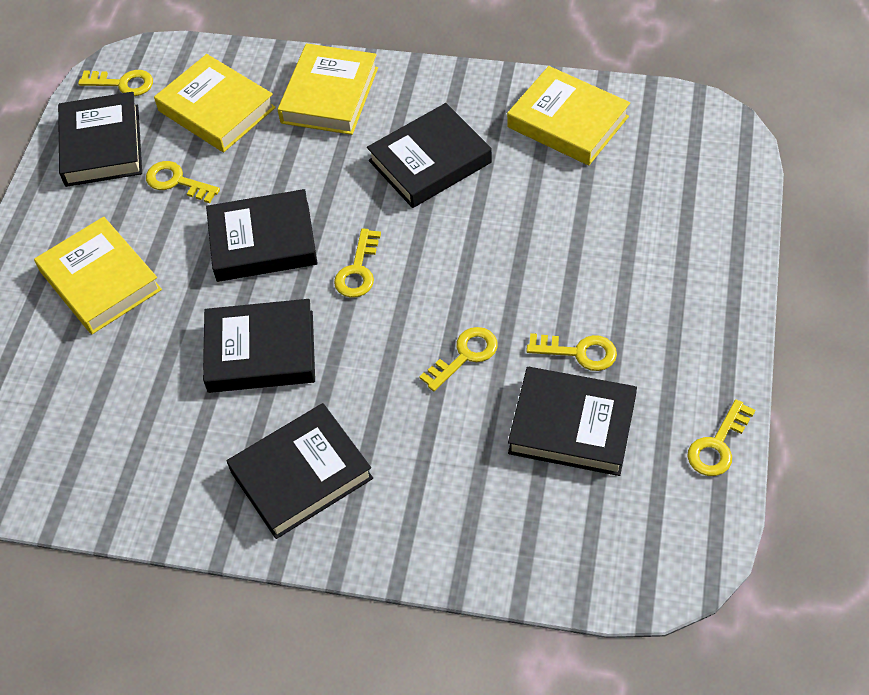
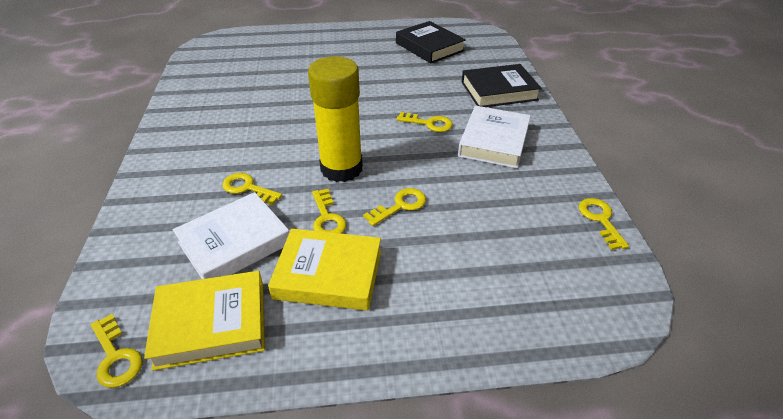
black book: 6 -> 2
white book: 0 -> 2
yellow book: 4 -> 2
yellow glue stick: 0 -> 1

